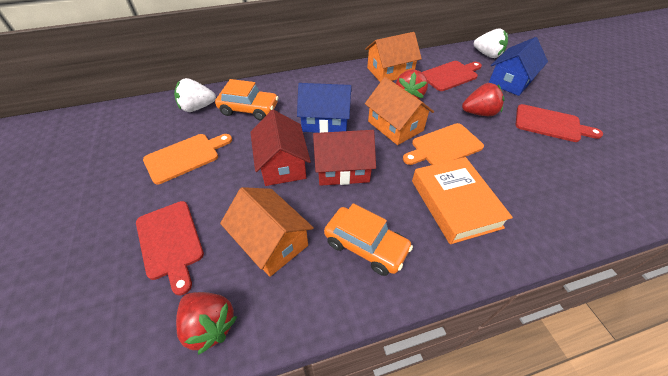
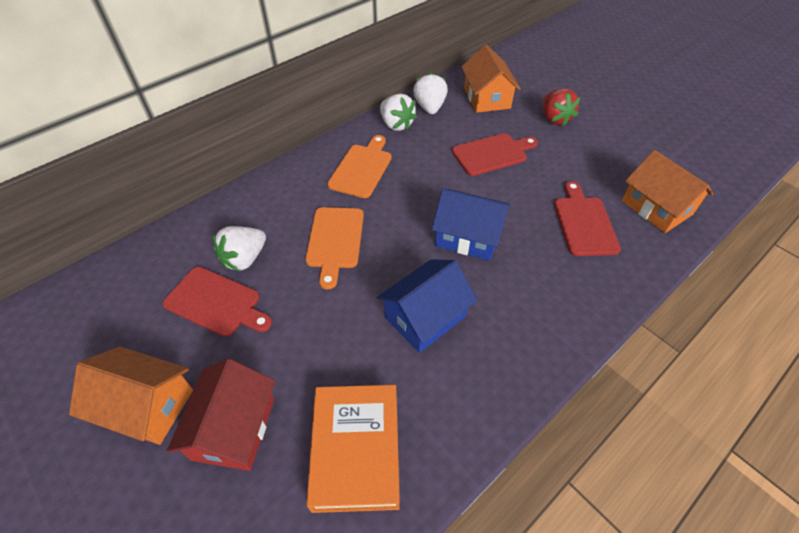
orange car: 2 -> 0
red house: 2 -> 1
red strawberry: 3 -> 1
white strawberry: 2 -> 3

